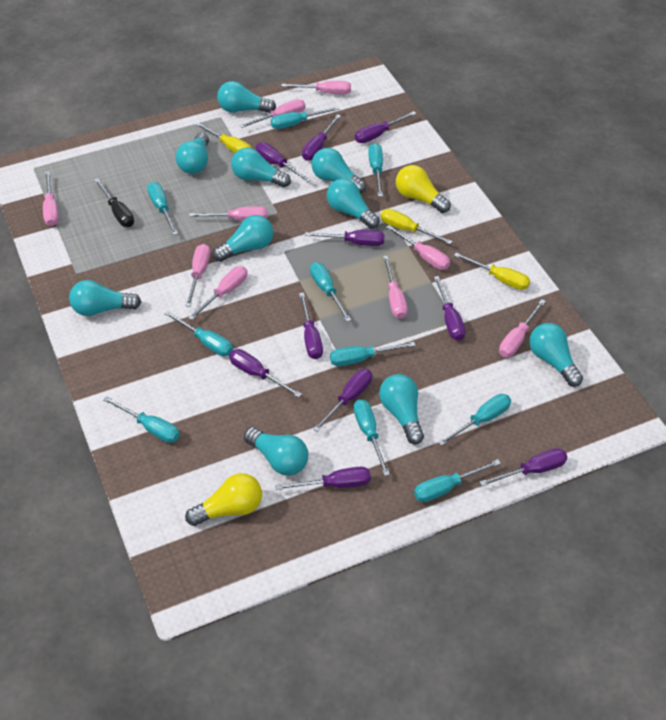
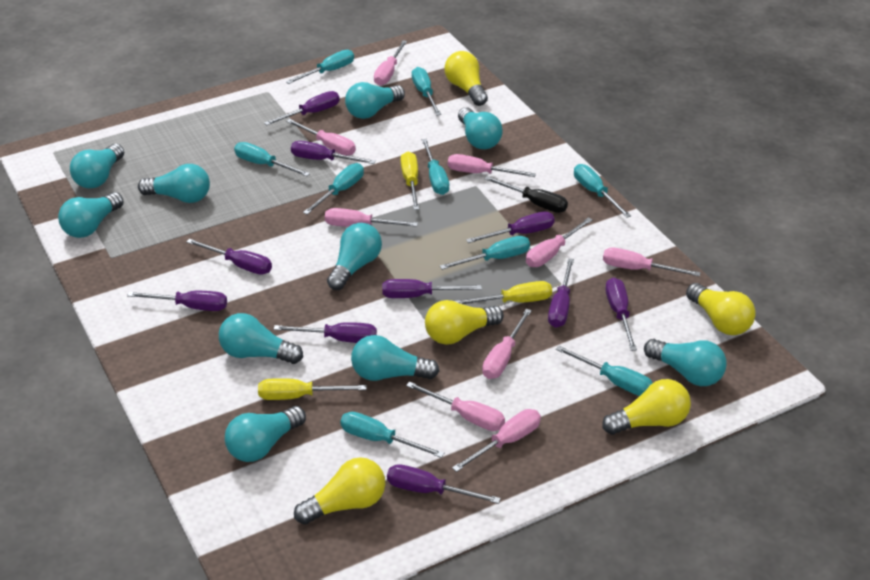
turquoise screwdriver: 10 -> 9
yellow light bulb: 2 -> 5

